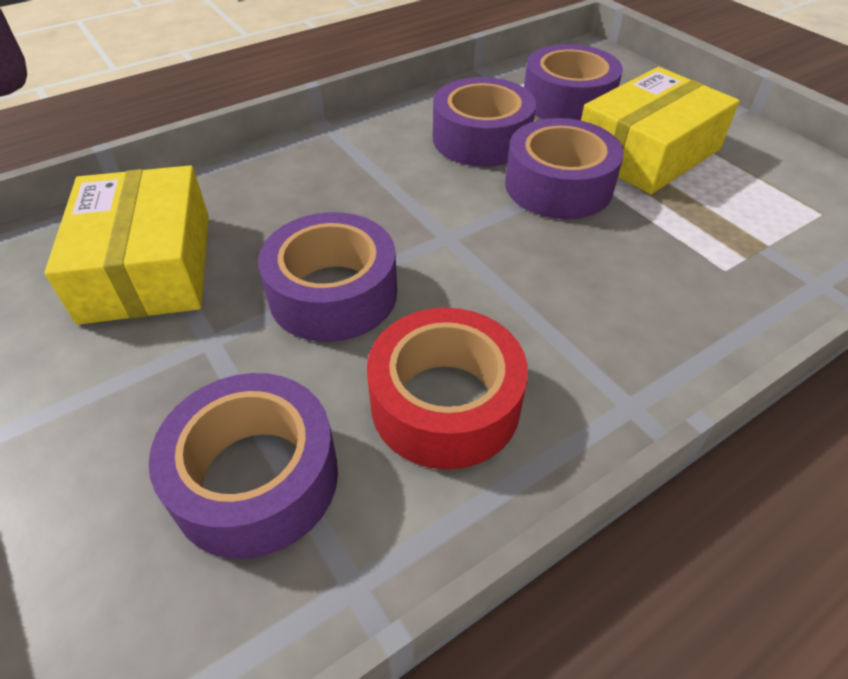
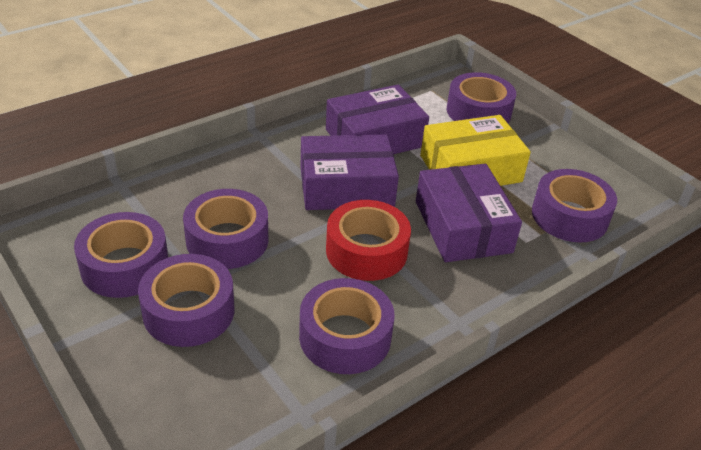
purple box: 0 -> 3
purple tape: 5 -> 6
yellow box: 2 -> 1

